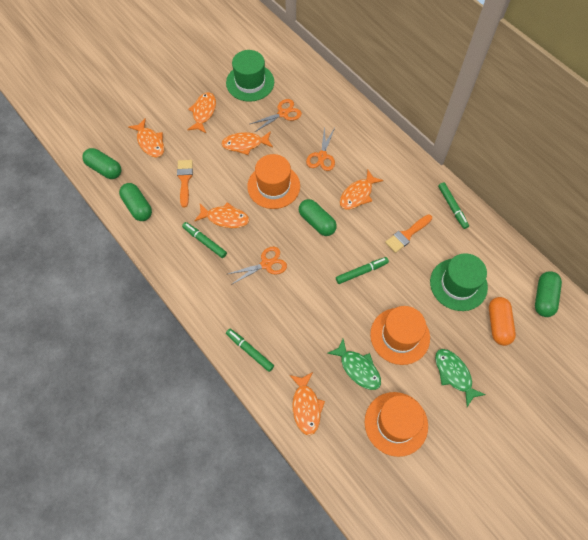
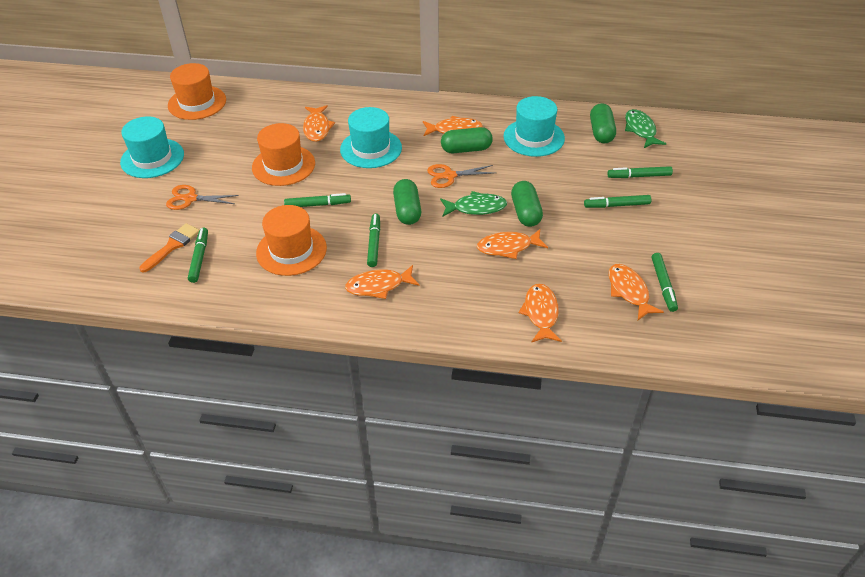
green hat: 2 -> 0
green marker: 4 -> 6
orange brush: 2 -> 1
orange capsule: 1 -> 0
orange scissors: 3 -> 2
turquoise hat: 0 -> 3

